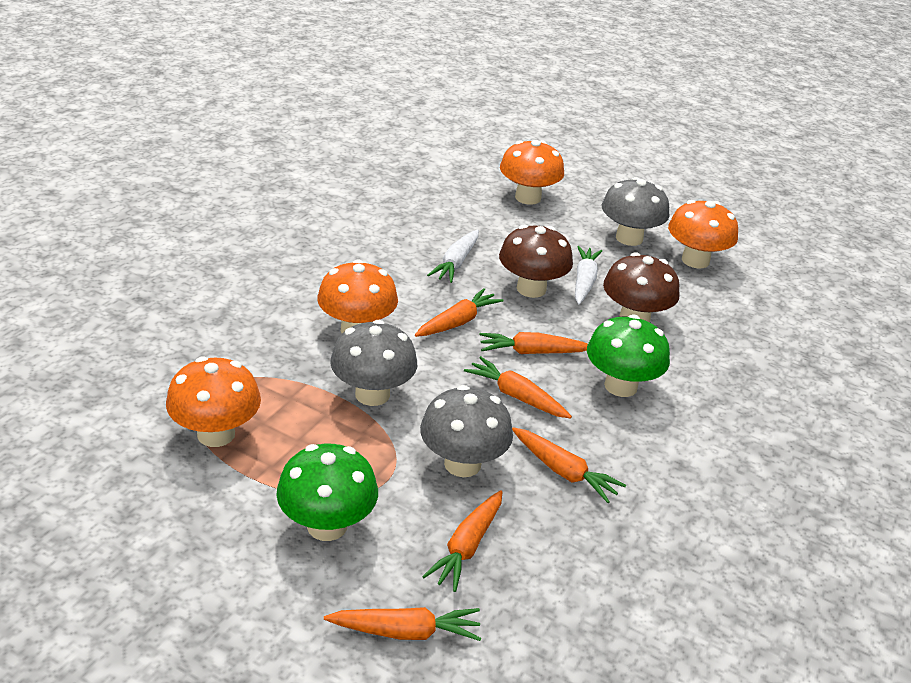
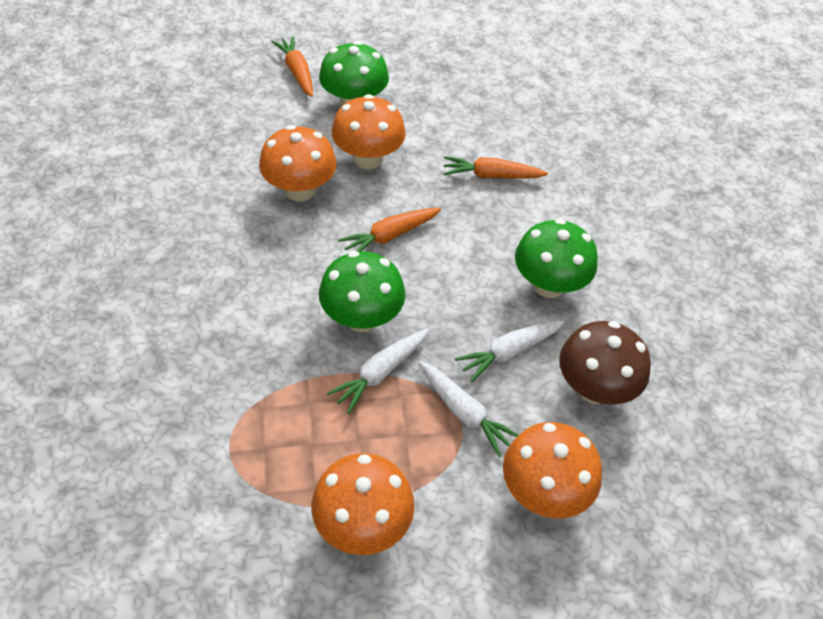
brown mushroom: 2 -> 1
green mushroom: 2 -> 3
grey mushroom: 3 -> 0
orange carrot: 6 -> 3
white carrot: 2 -> 3

